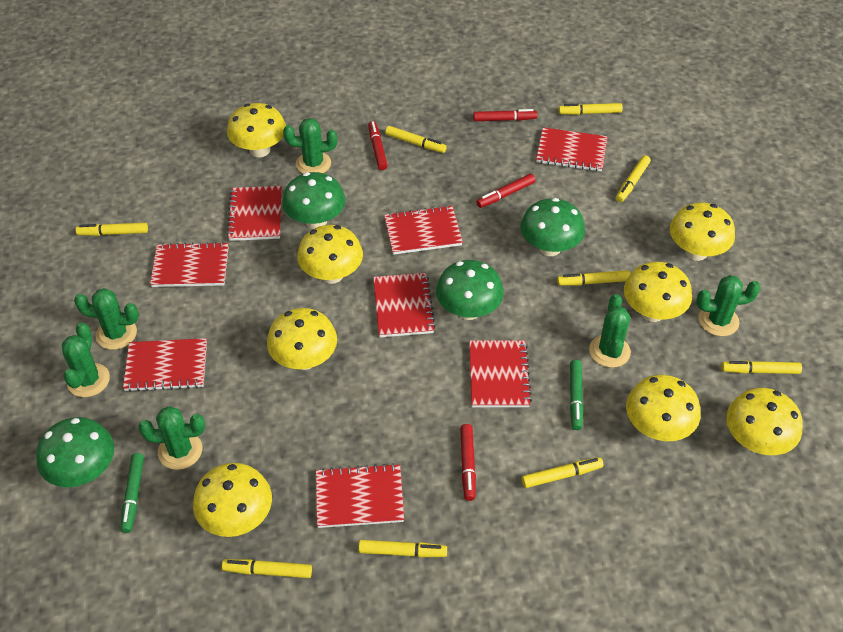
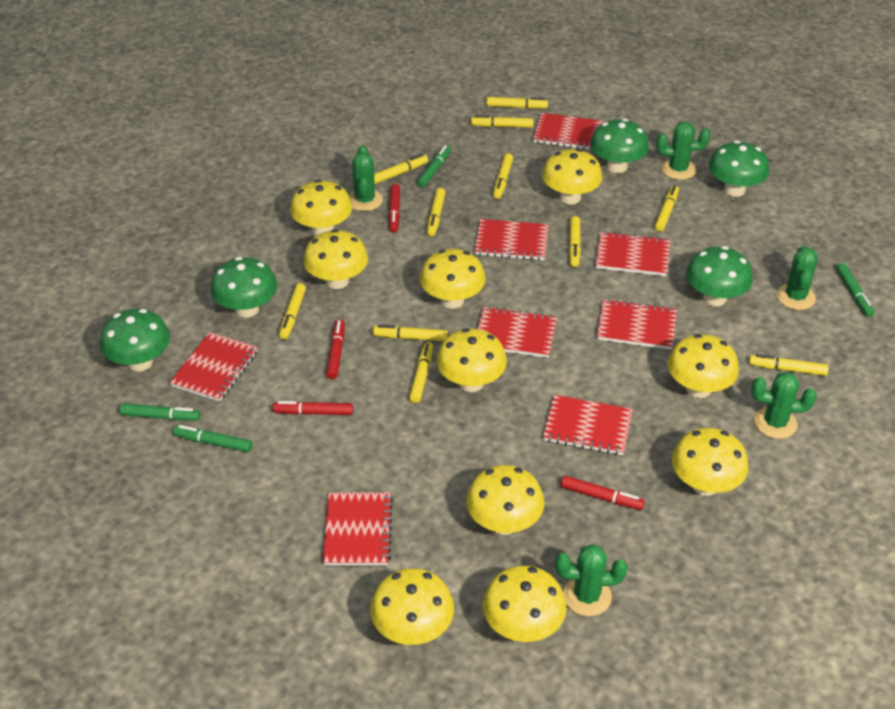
green cactus: 6 -> 5
green marker: 2 -> 4
green mushroom: 4 -> 5
yellow marker: 9 -> 11
yellow mushroom: 8 -> 10

